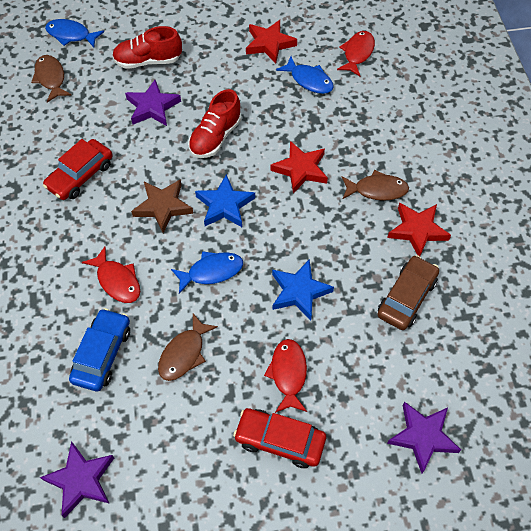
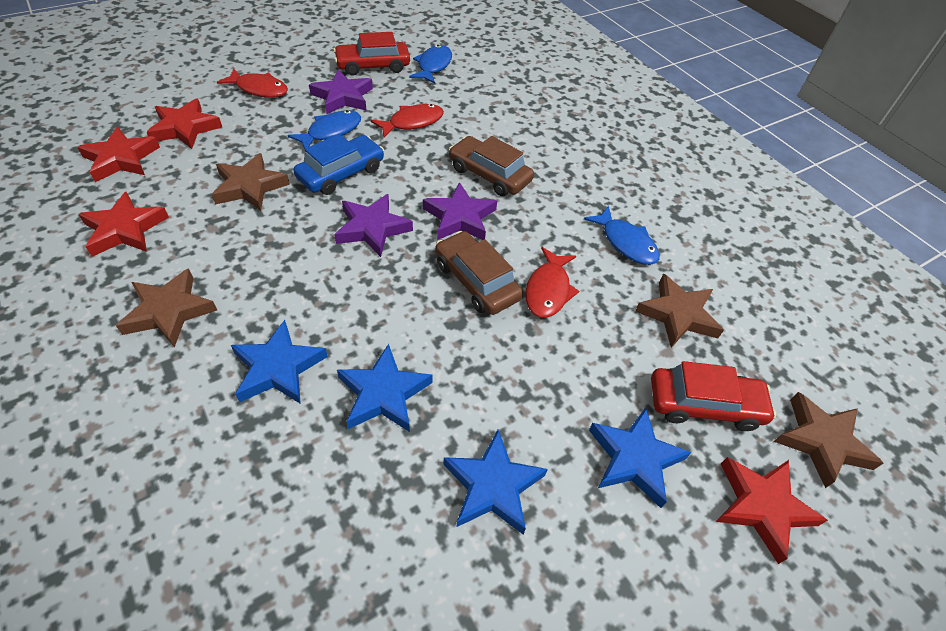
blue star: 2 -> 4
brown car: 1 -> 2
brown fish: 3 -> 0
brown star: 1 -> 4
red shoe: 2 -> 0
red star: 3 -> 4

